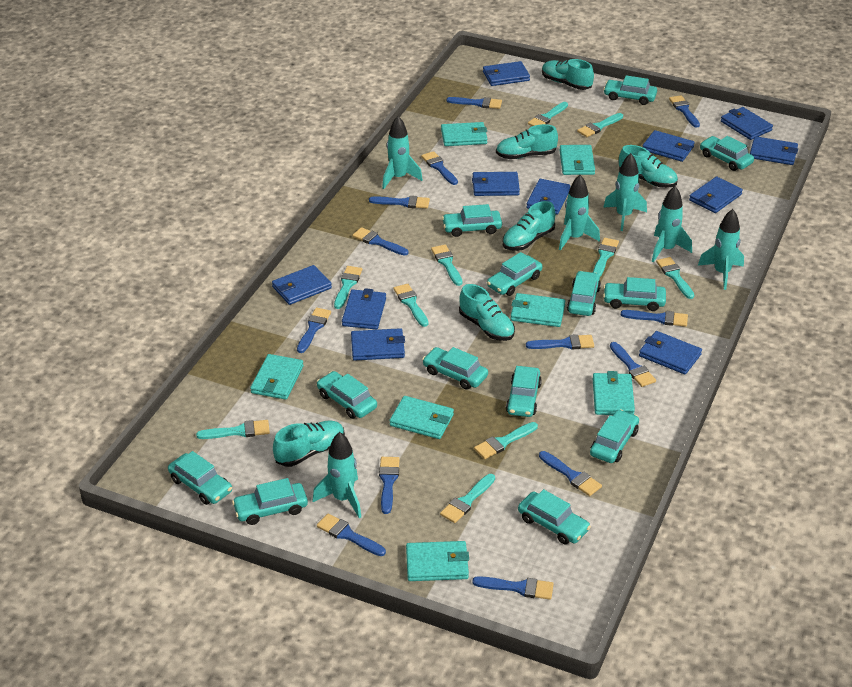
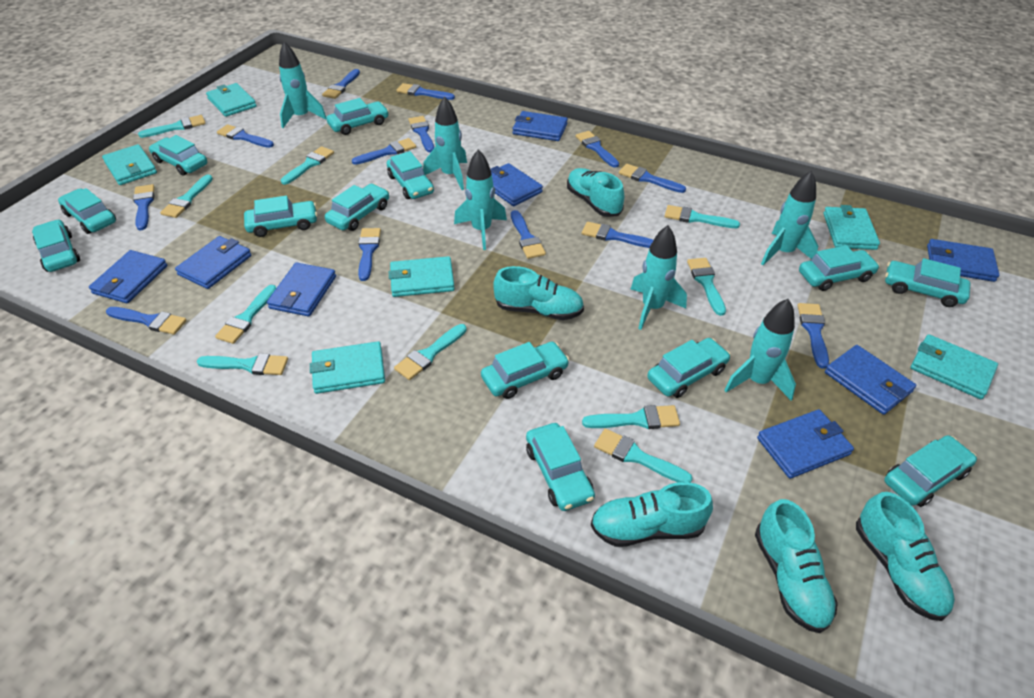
blue wallet: 11 -> 8
turquoise shoe: 6 -> 5
turquoise wallet: 7 -> 6

